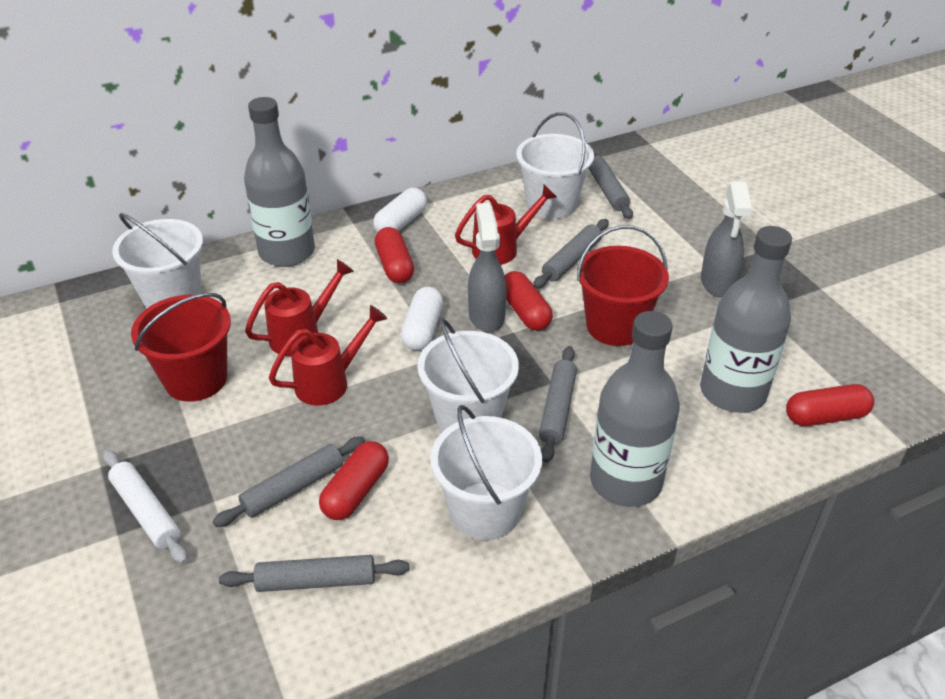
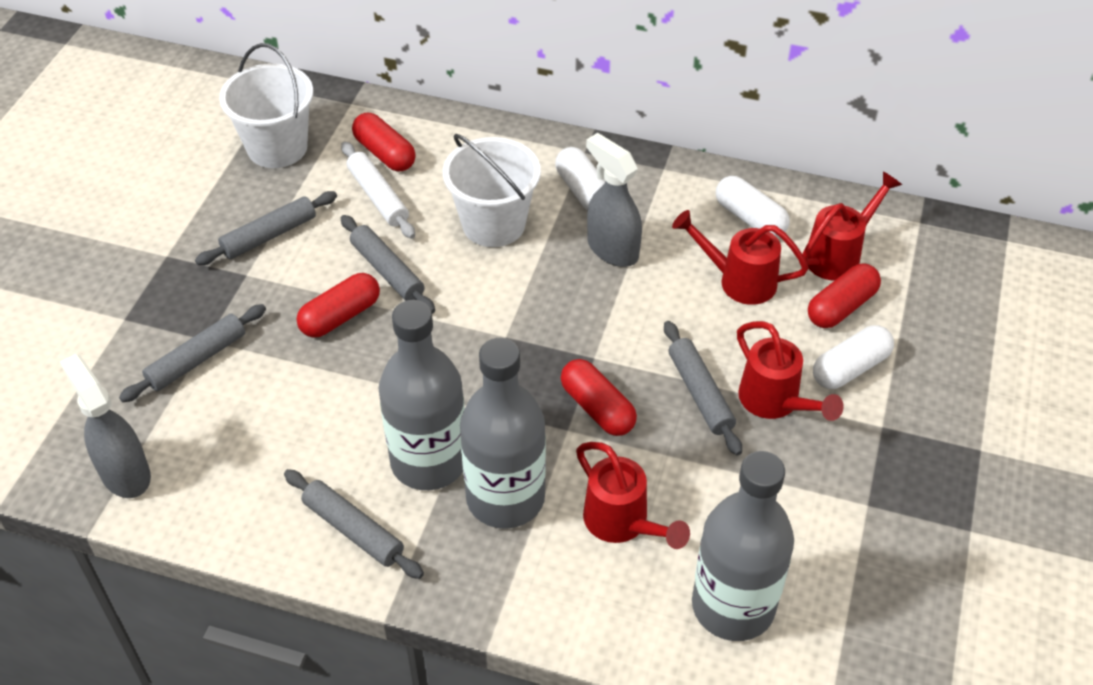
red bucket: 2 -> 0
red watering can: 3 -> 4
white bucket: 4 -> 2
white capsule: 2 -> 3

